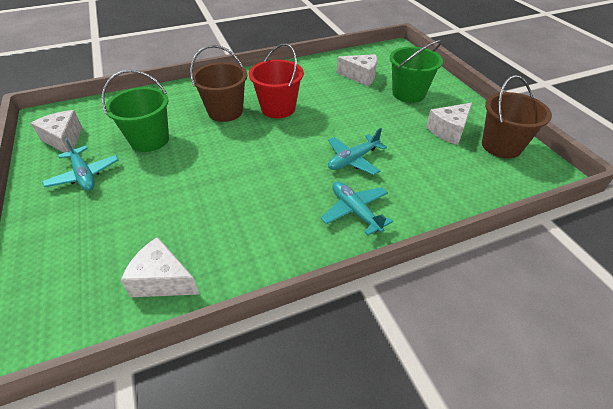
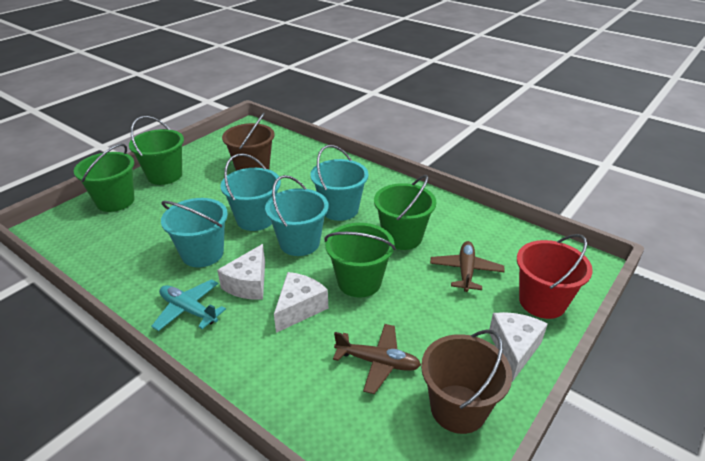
brown plane: 0 -> 2
green bucket: 2 -> 4
turquoise bucket: 0 -> 4
turquoise plane: 3 -> 1
white cheese: 4 -> 3

